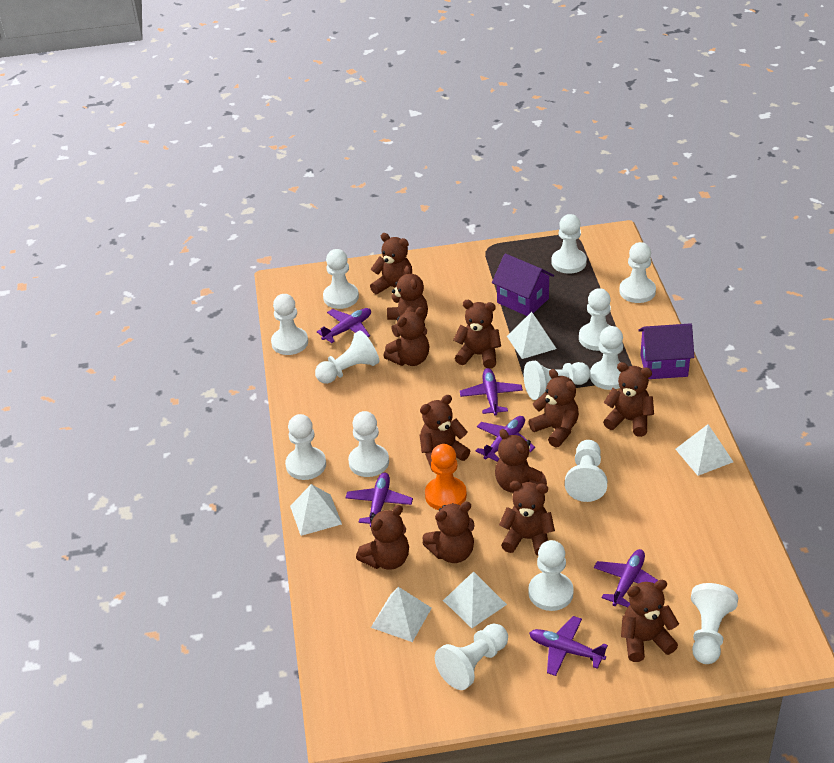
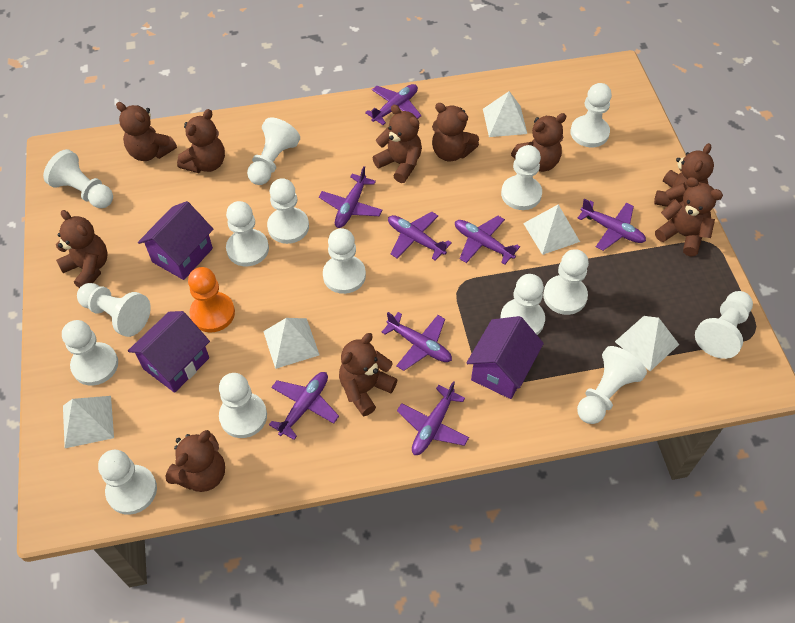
brown teddy bear: 12 -> 10
purple house: 2 -> 3
purple plane: 6 -> 8
white pawn: 14 -> 15

